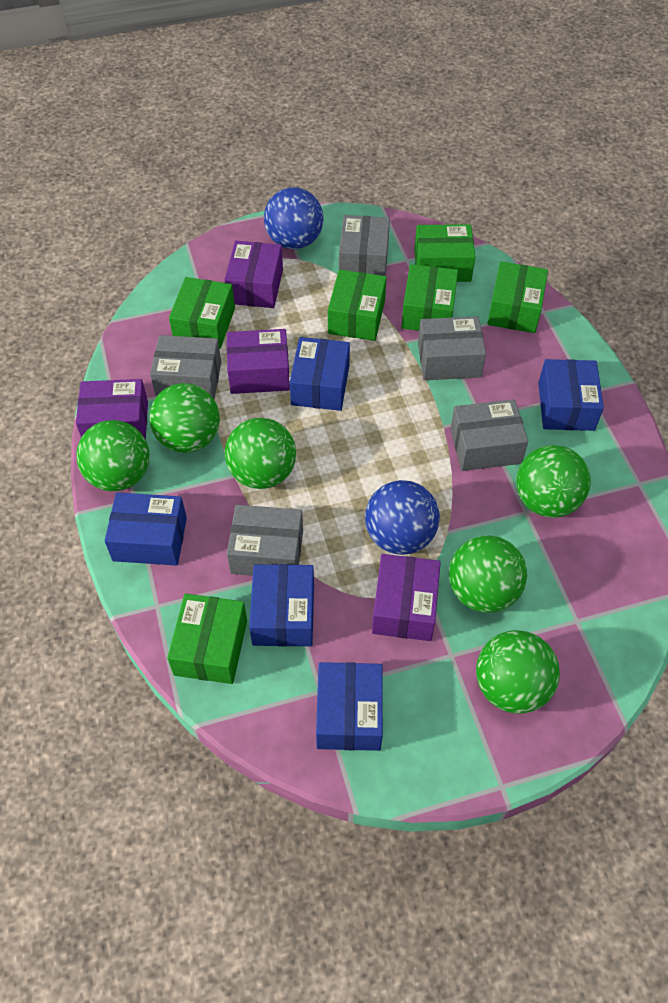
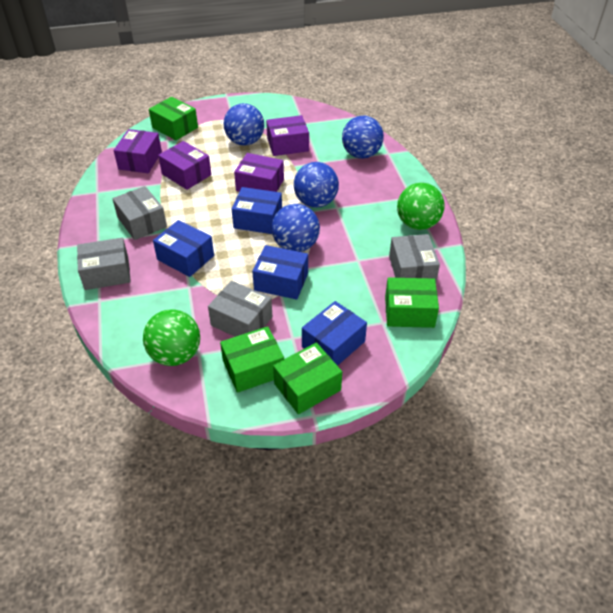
blue ball: 2 -> 4
blue box: 5 -> 4
green ball: 6 -> 2
green box: 6 -> 4
grey box: 5 -> 4

